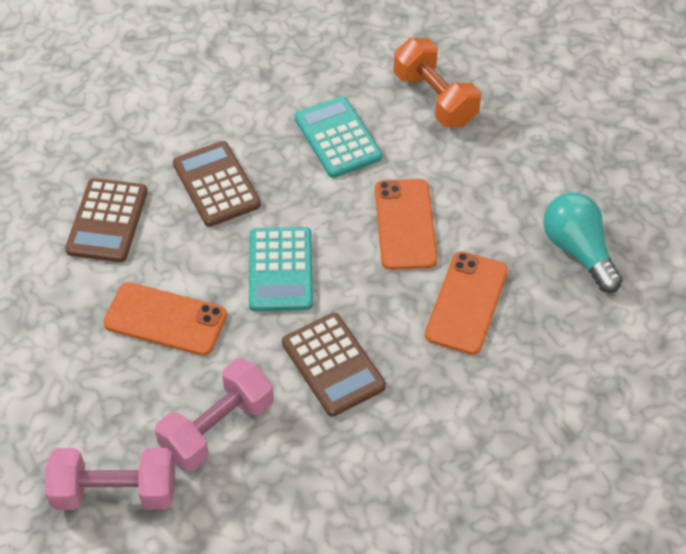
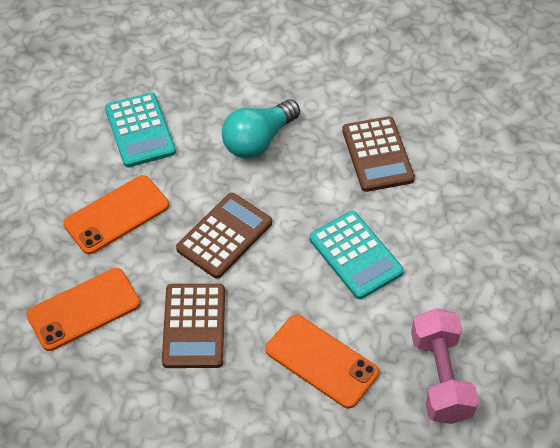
orange dumbbell: 1 -> 0
pink dumbbell: 2 -> 1

